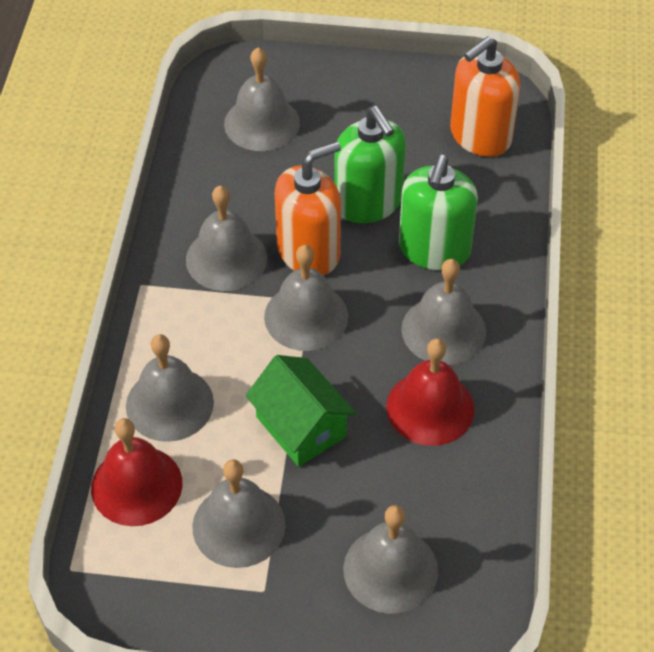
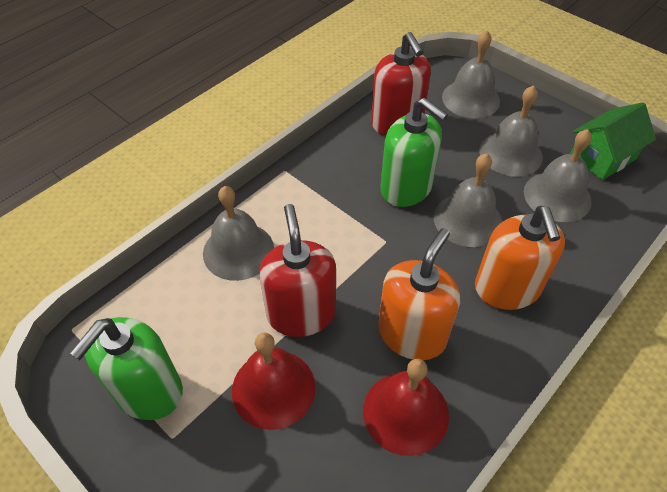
grey bell: 7 -> 5
red soap dispenser: 0 -> 2

